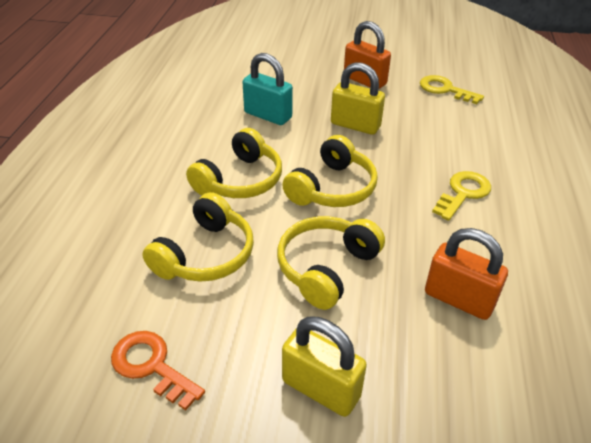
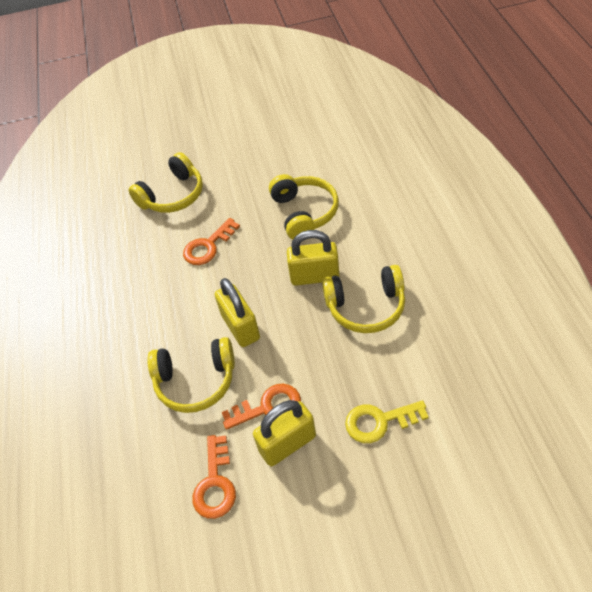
orange key: 1 -> 3
orange padlock: 2 -> 0
turquoise padlock: 1 -> 0
yellow key: 2 -> 1
yellow padlock: 2 -> 3

